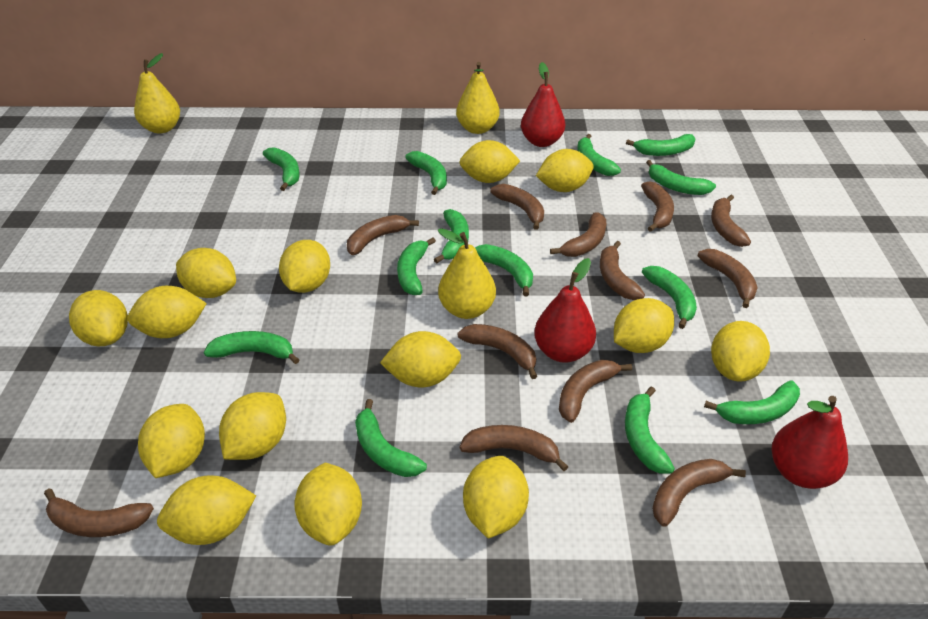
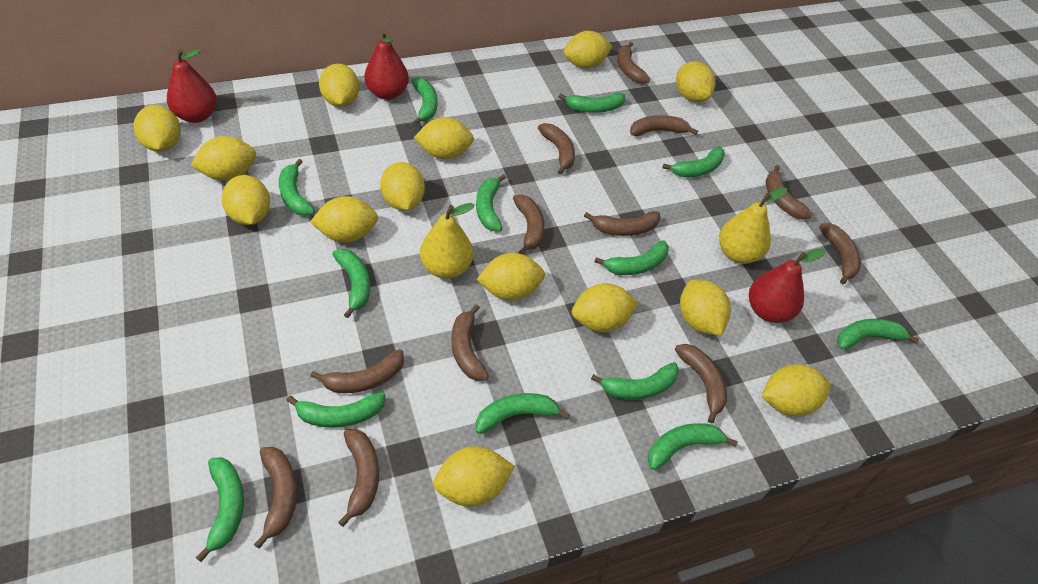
yellow pear: 3 -> 2

